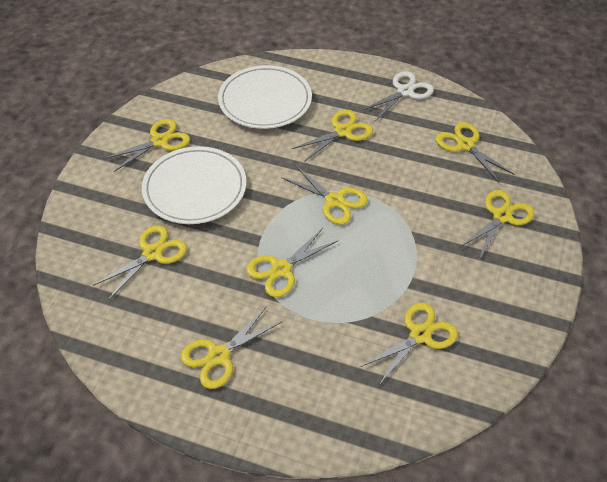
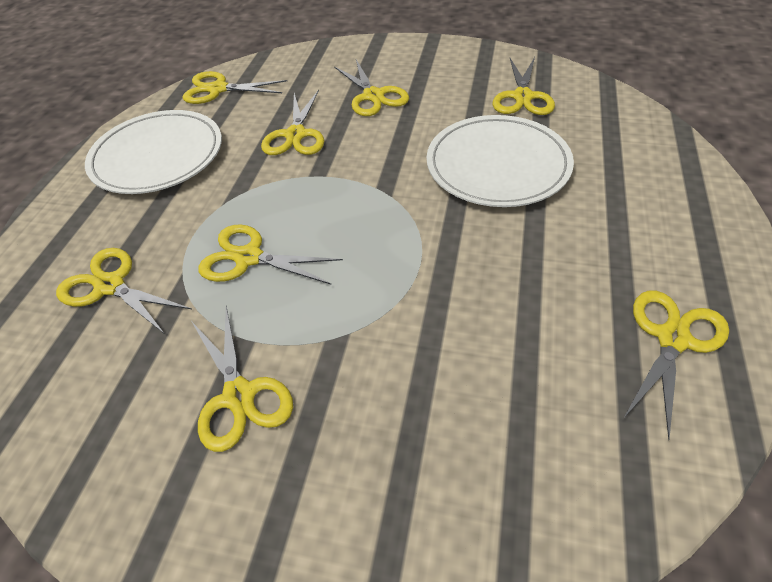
white scissors: 1 -> 0
yellow scissors: 9 -> 8

